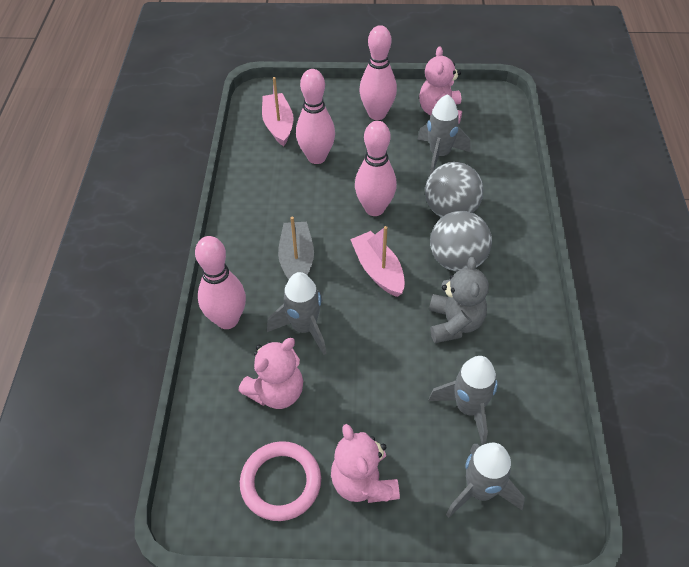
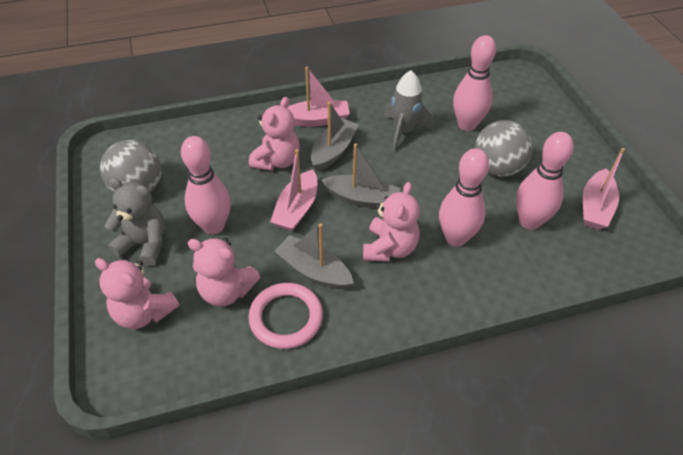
grey boat: 1 -> 3
grey rocket: 4 -> 1
pink boat: 2 -> 3
pink teddy bear: 3 -> 4

